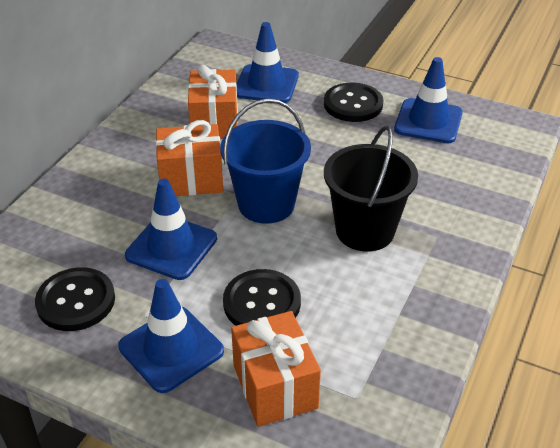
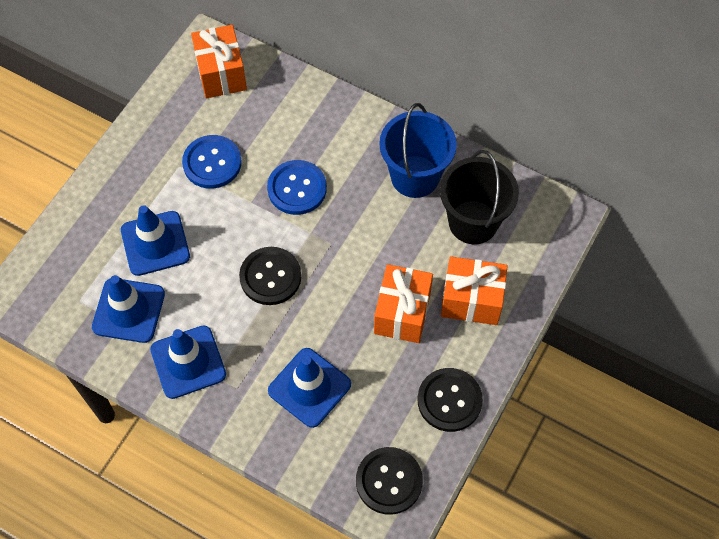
blue button: 0 -> 2

